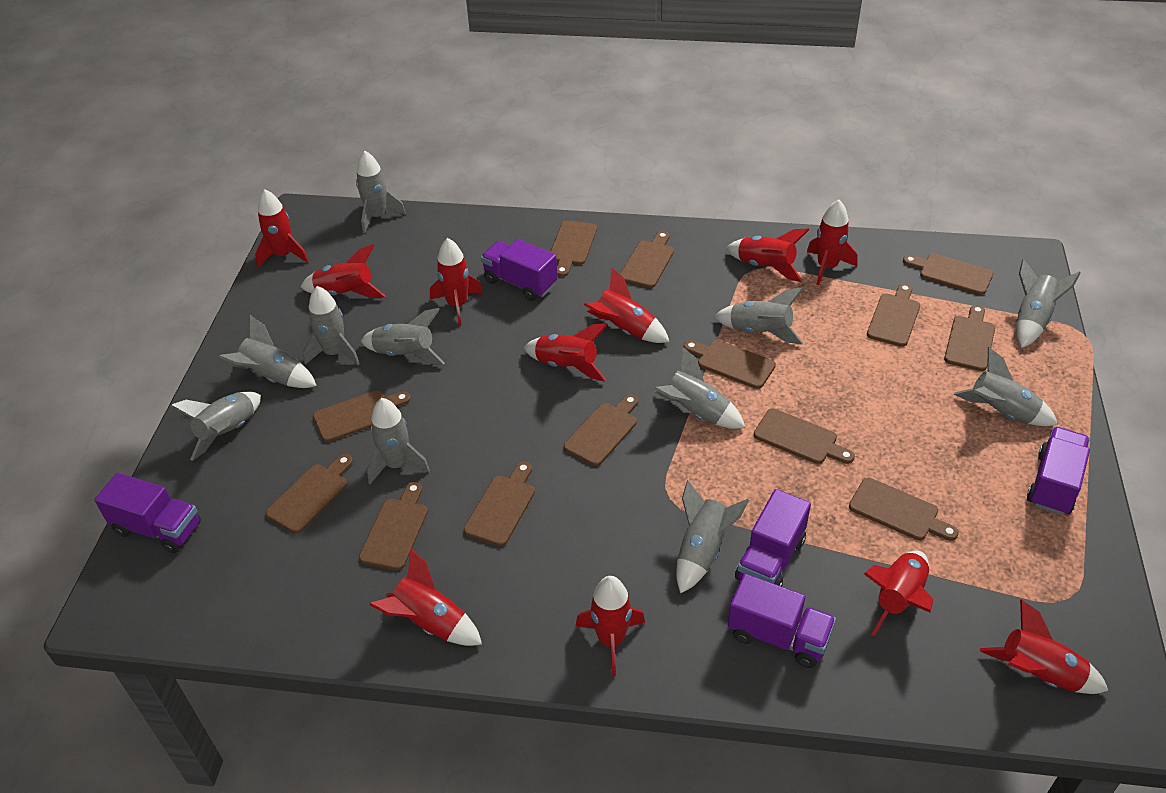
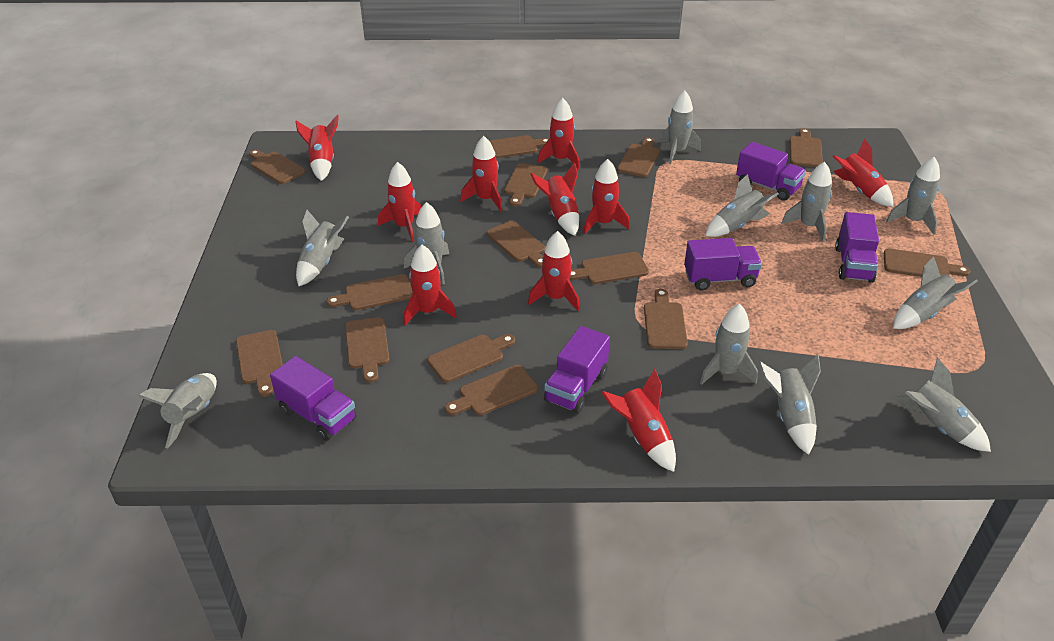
brown cutting board: 13 -> 14
red rocket: 11 -> 10

